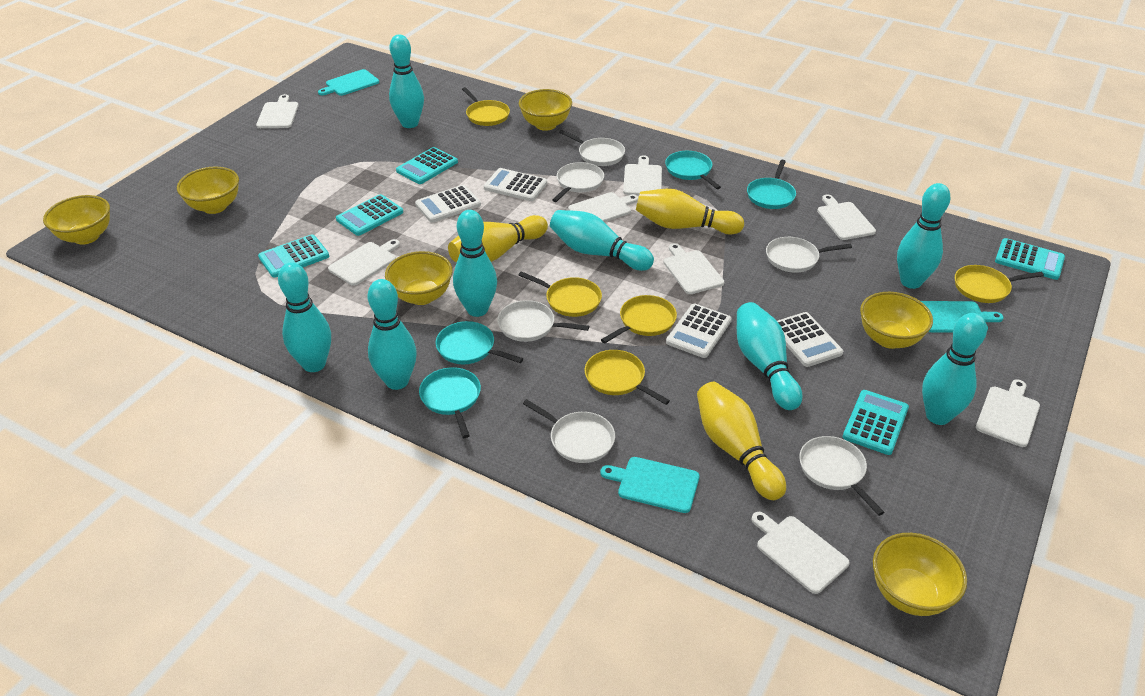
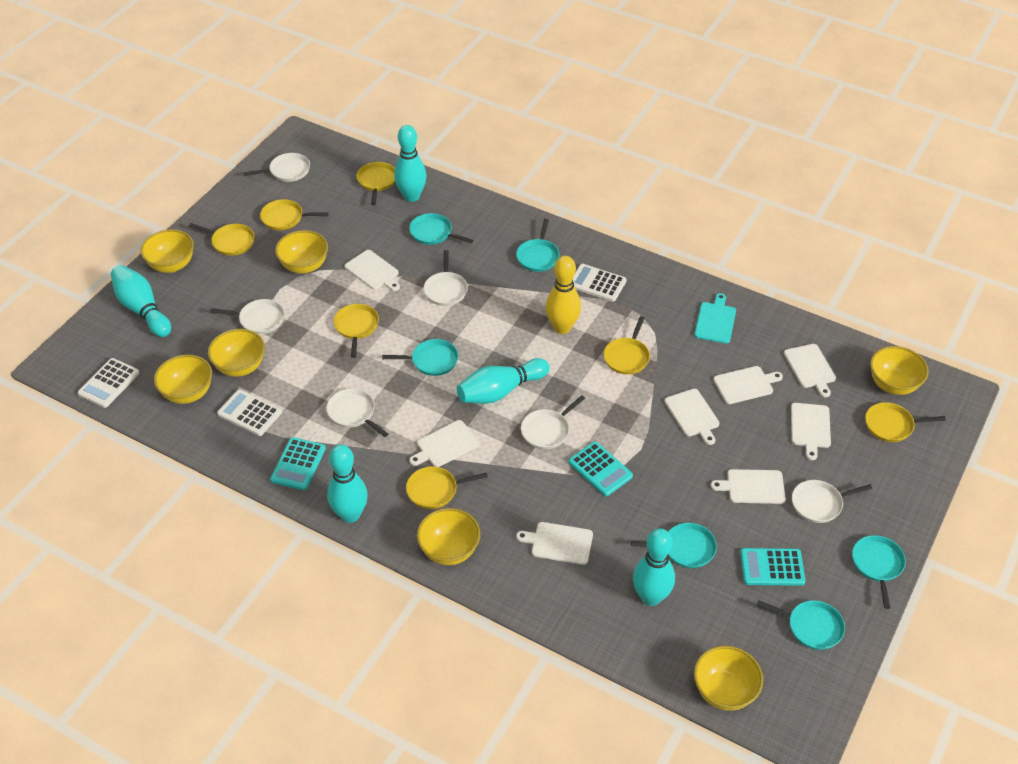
turquoise bowling pin: 8 -> 5
turquoise calculator: 5 -> 3
turquoise cutting board: 3 -> 1
turquoise pan: 4 -> 6
white calculator: 4 -> 3
yellow bowl: 6 -> 7
yellow bowling pin: 3 -> 1
yellow pan: 5 -> 7

